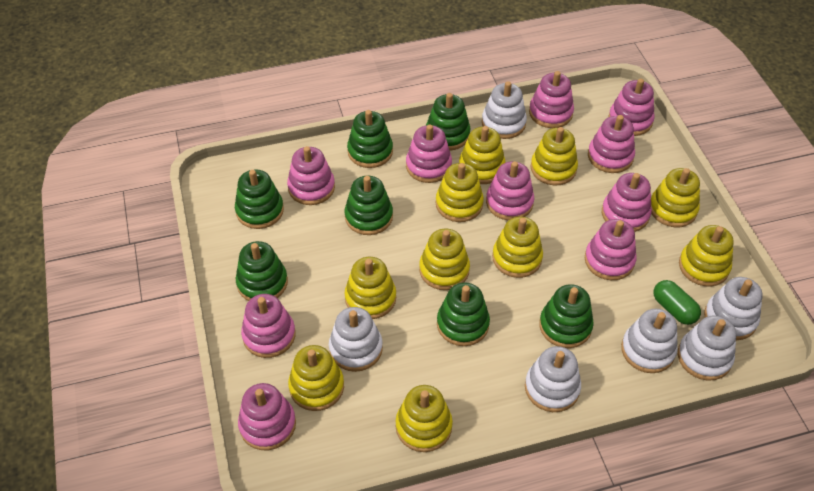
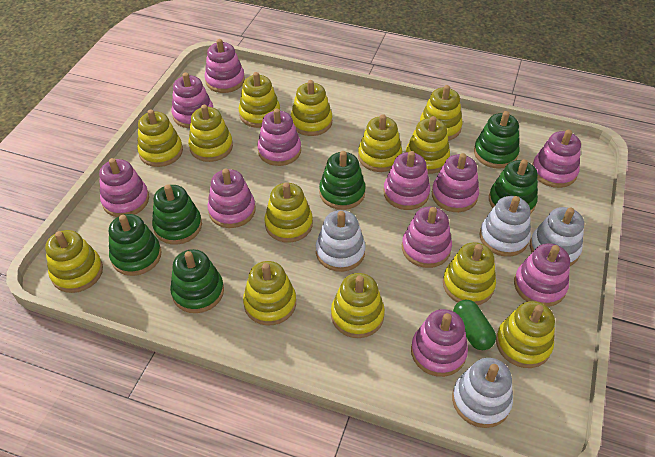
green stacking toy: 7 -> 6
pink stacking toy: 10 -> 11
white stacking toy: 6 -> 4
yellow stacking toy: 10 -> 13

